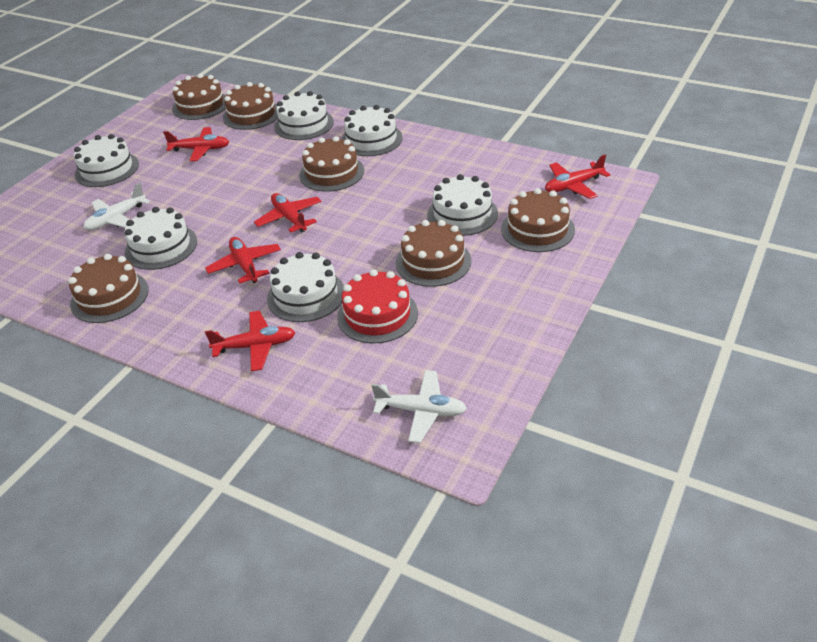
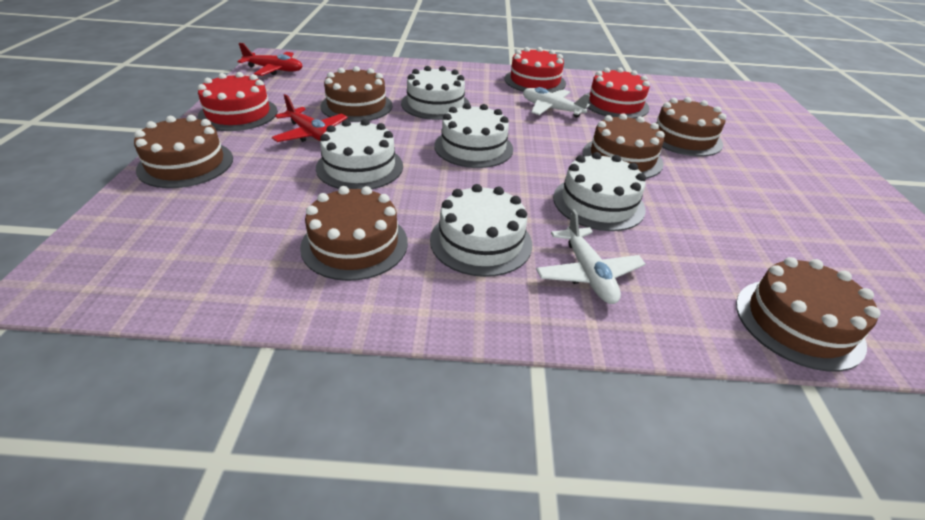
red cake: 1 -> 3
red plane: 5 -> 2
white cake: 6 -> 5

